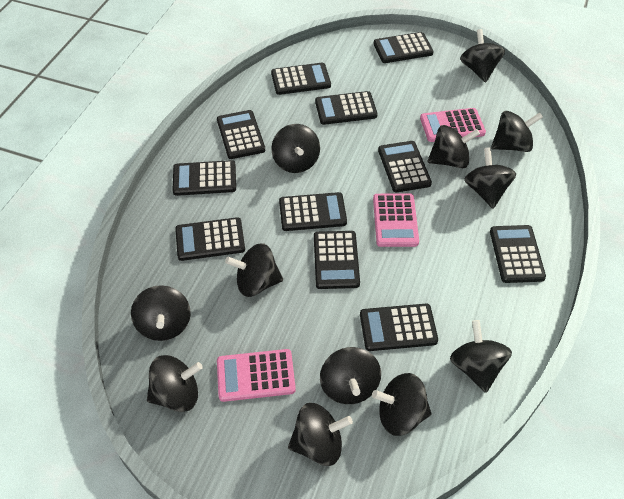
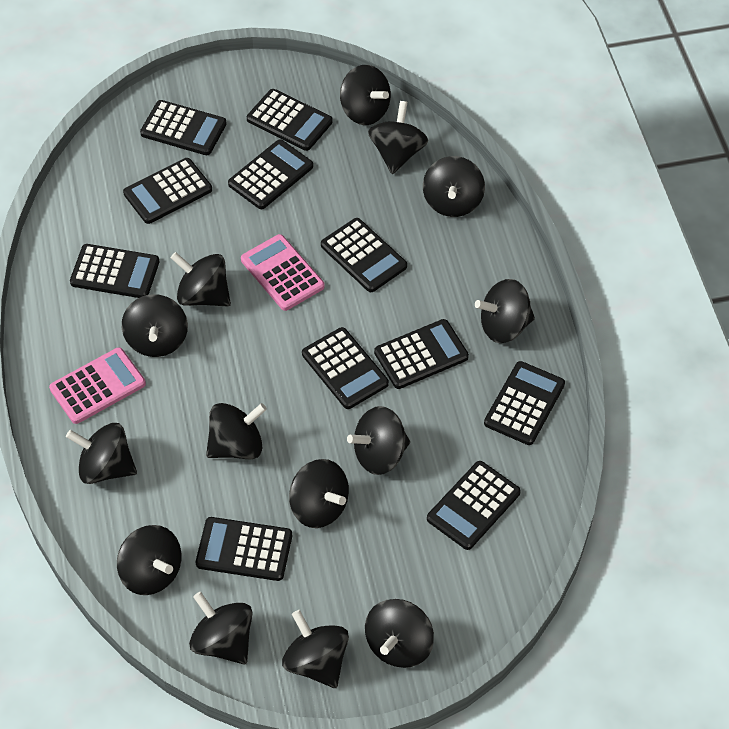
black spinning top: 12 -> 14
pink calculator: 3 -> 2

